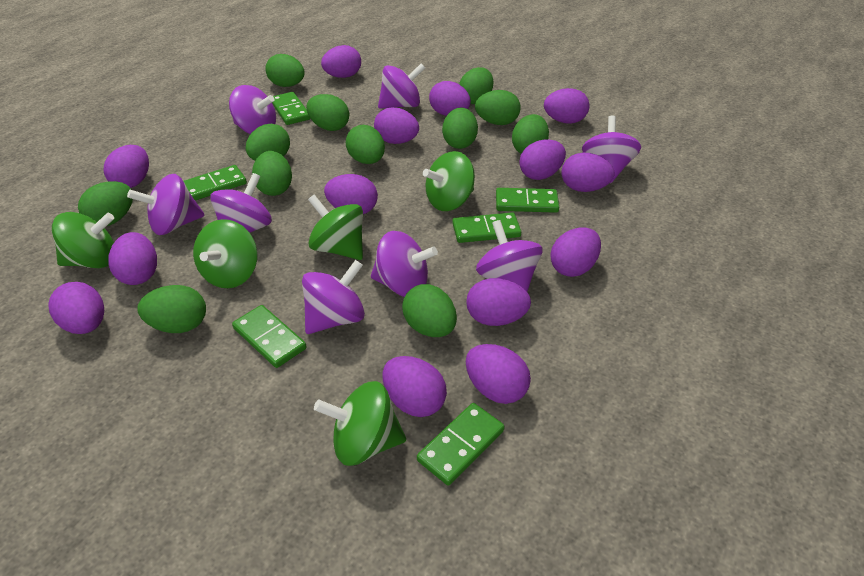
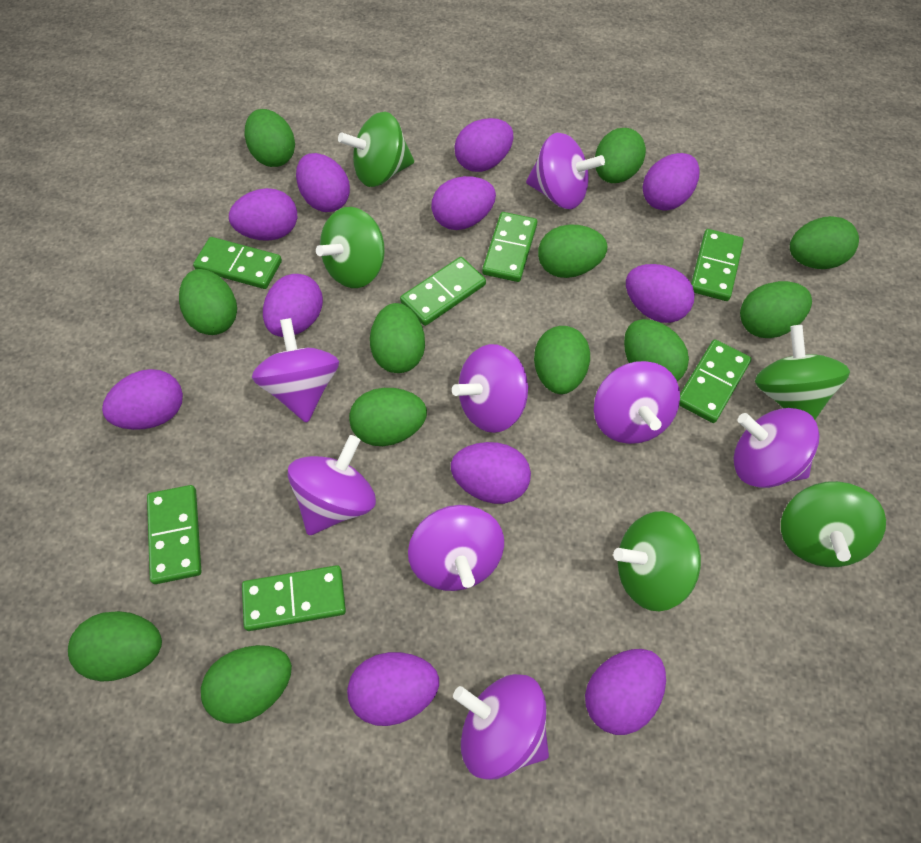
green domino: 6 -> 7
purple egg: 14 -> 11

